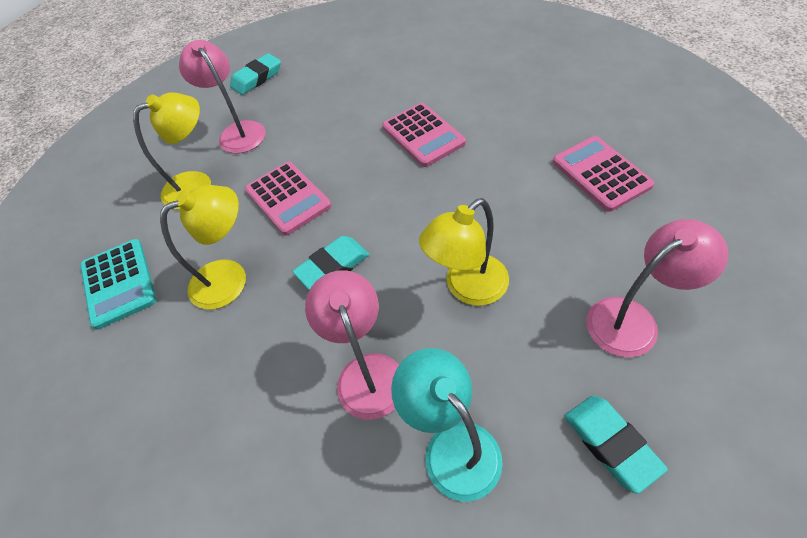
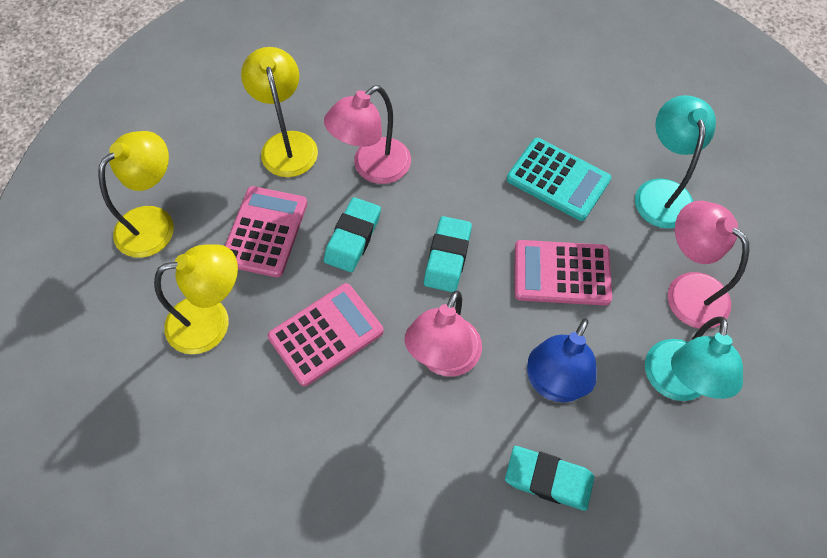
blue lamp: 0 -> 1
turquoise lamp: 1 -> 2

